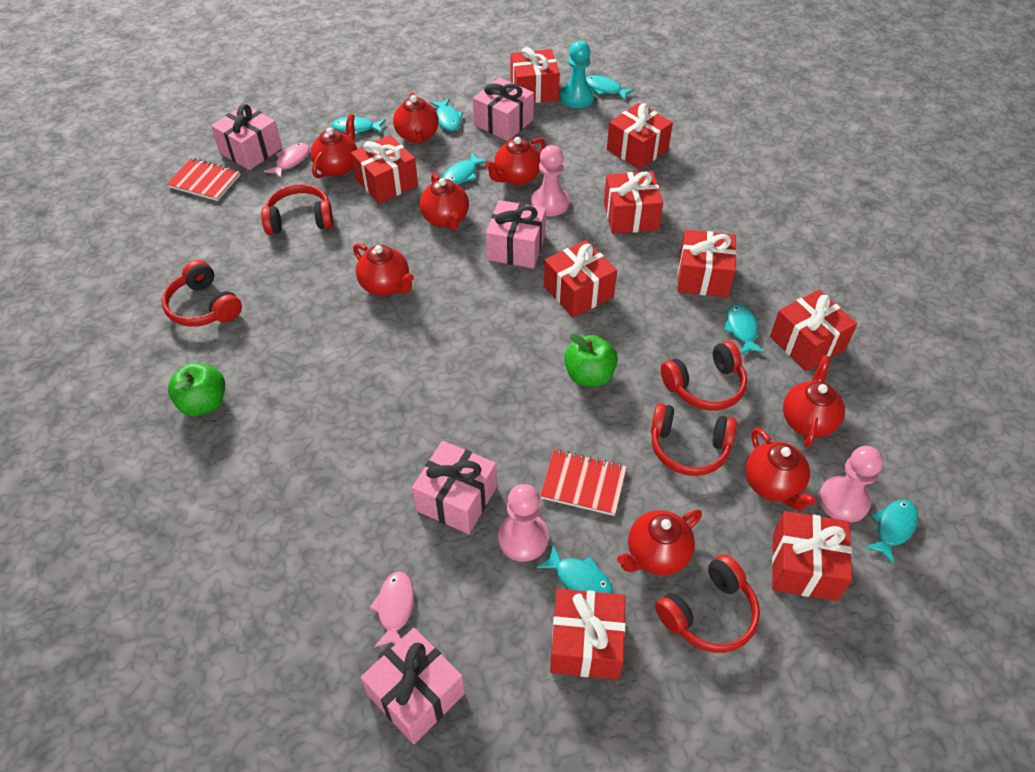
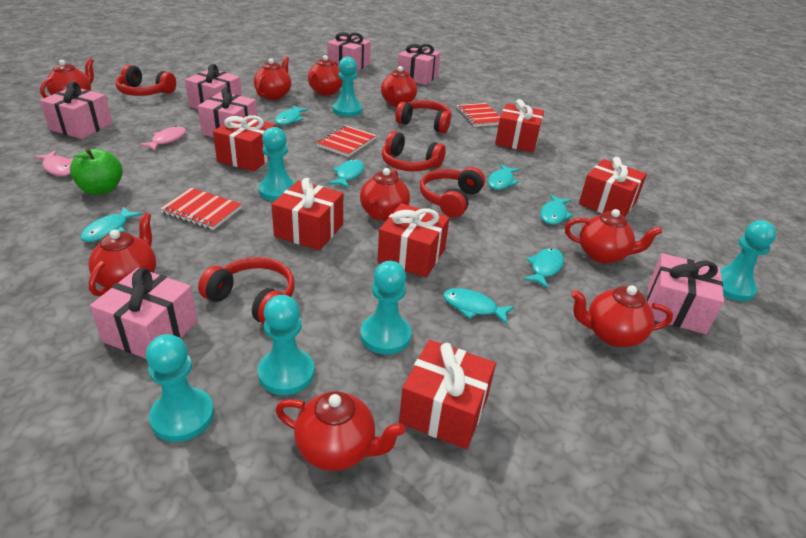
green apple: 2 -> 1
pink gift: 5 -> 7
pink pawn: 3 -> 0
red gift: 9 -> 6
red notebook: 2 -> 3
red teapot: 8 -> 9
turquoise pawn: 1 -> 6

